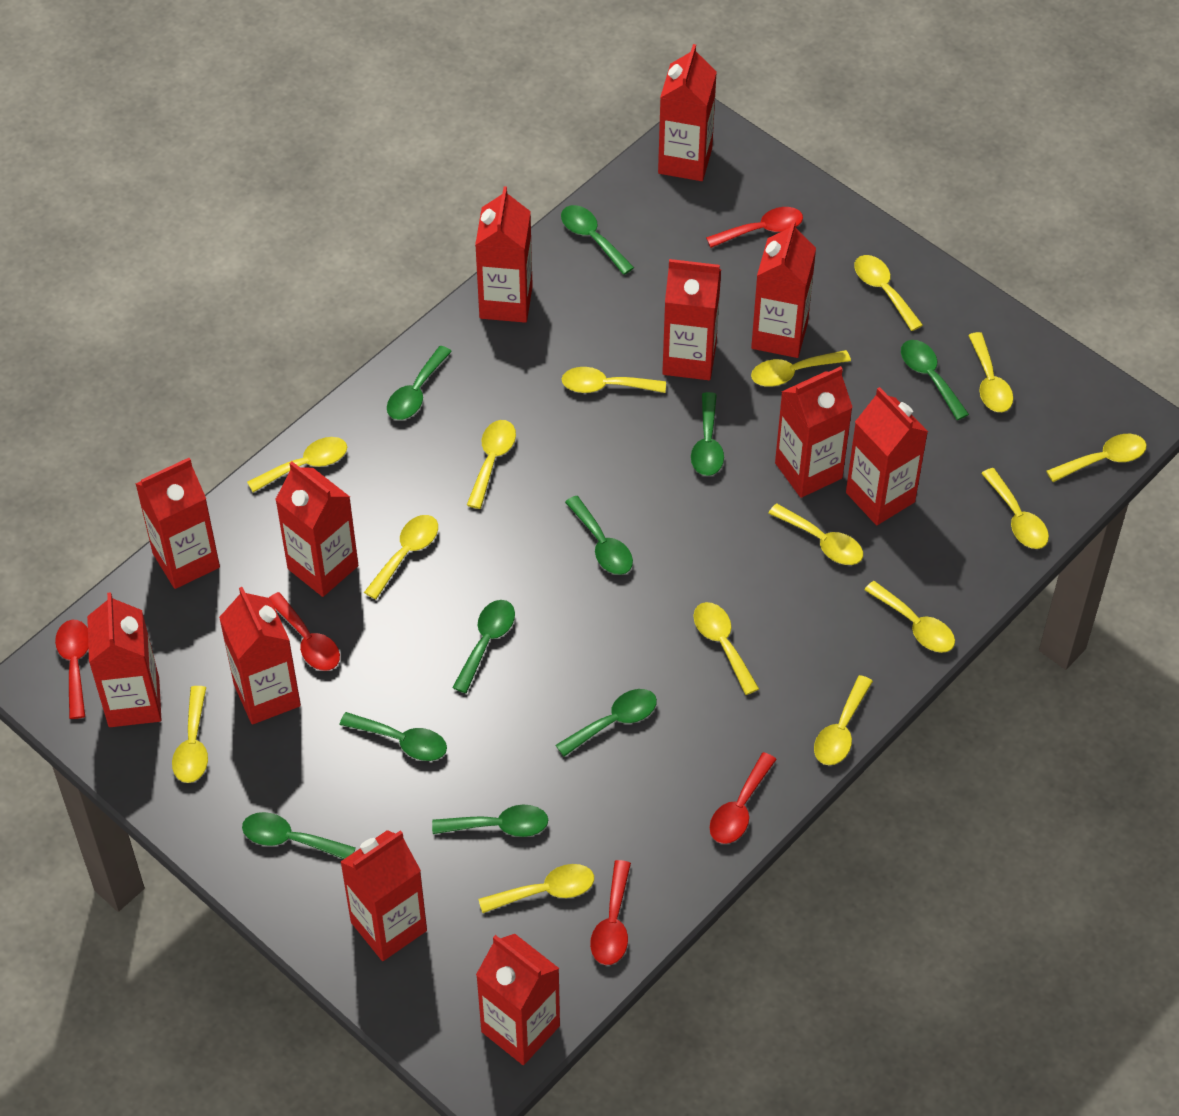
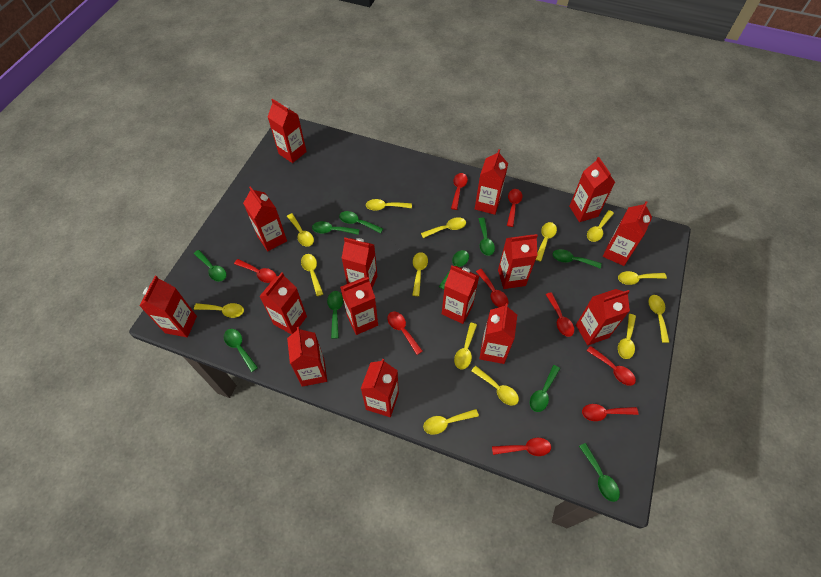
red carton: 12 -> 15
red spoon: 5 -> 9
yellow spoon: 15 -> 14

